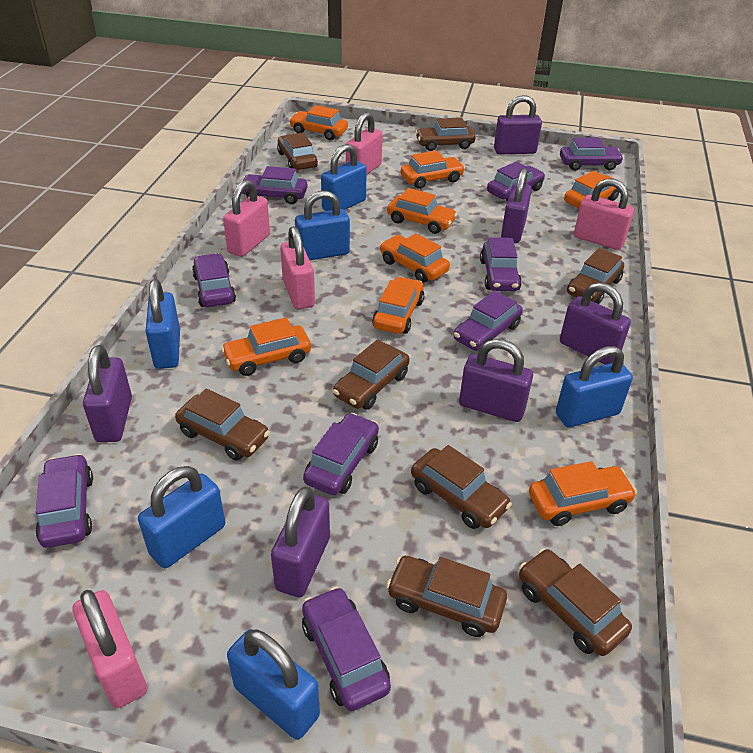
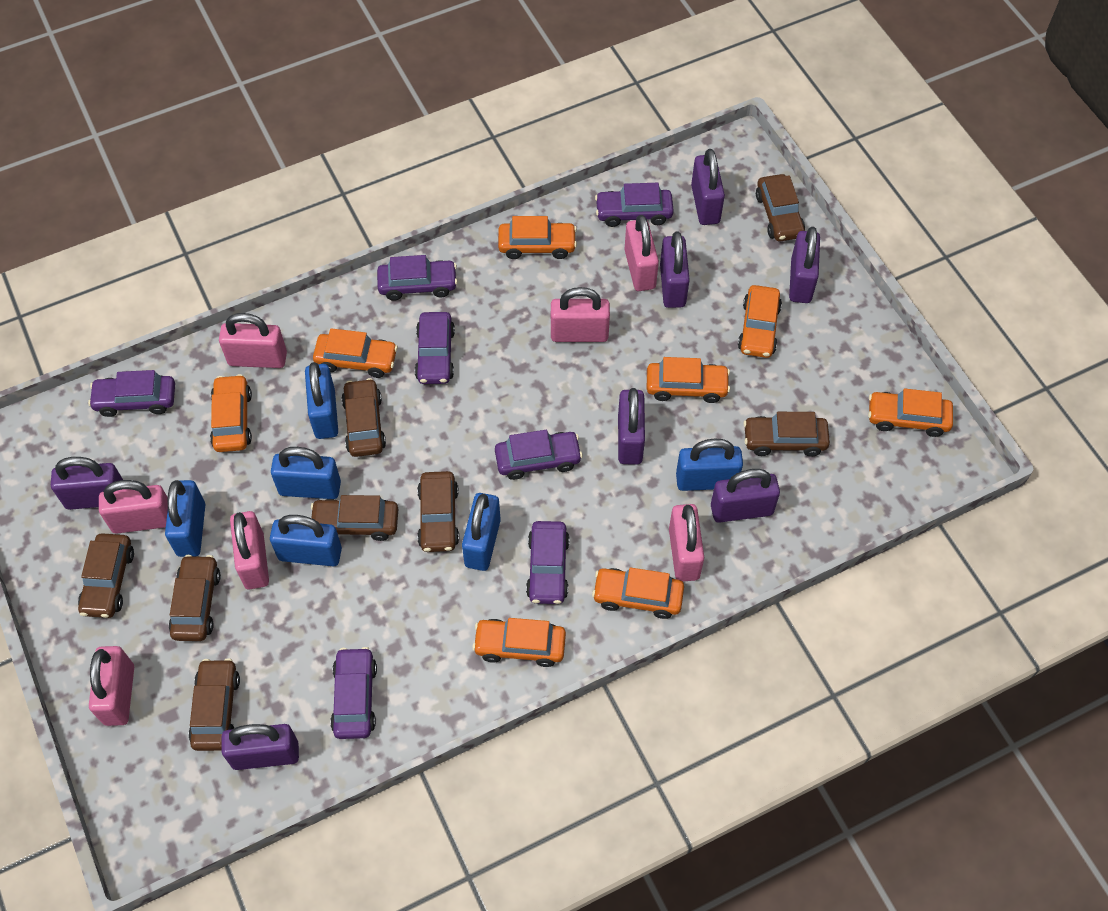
pink padlock: 5 -> 7
purple car: 9 -> 7
purple padlock: 6 -> 7

